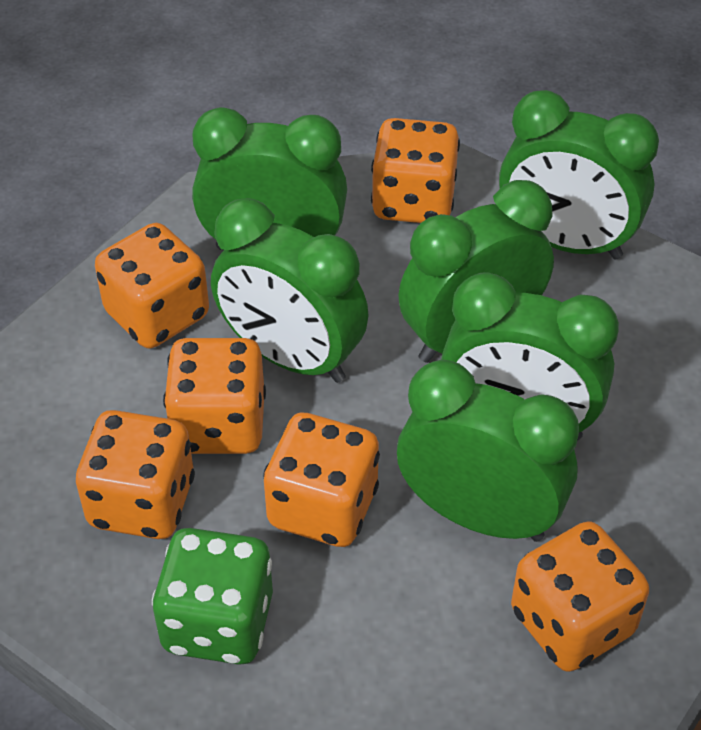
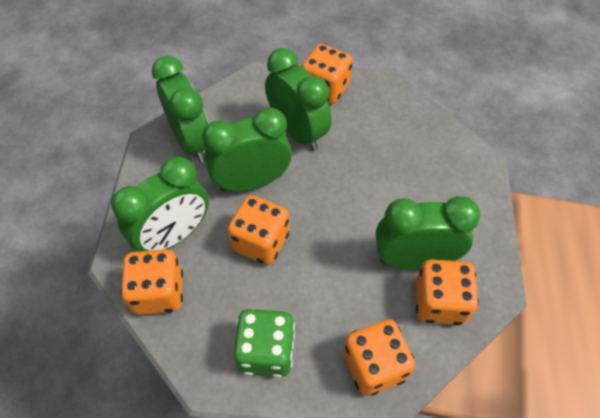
green clock: 6 -> 5
orange dice: 6 -> 5

